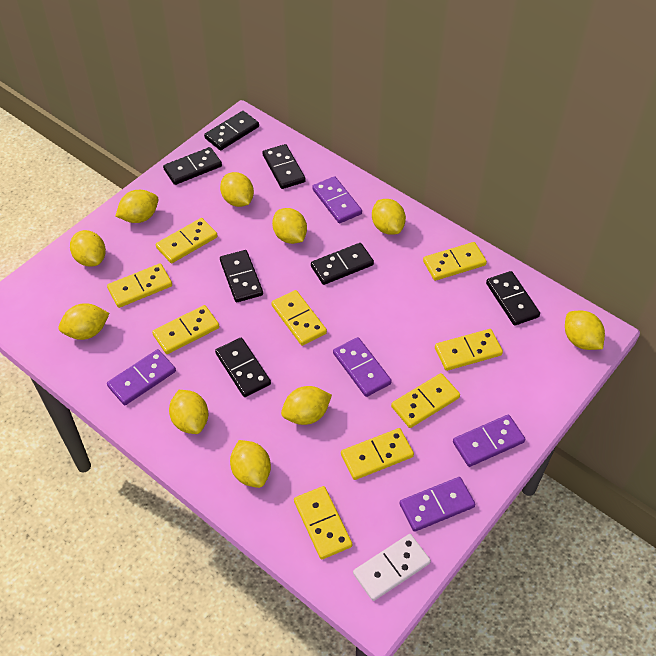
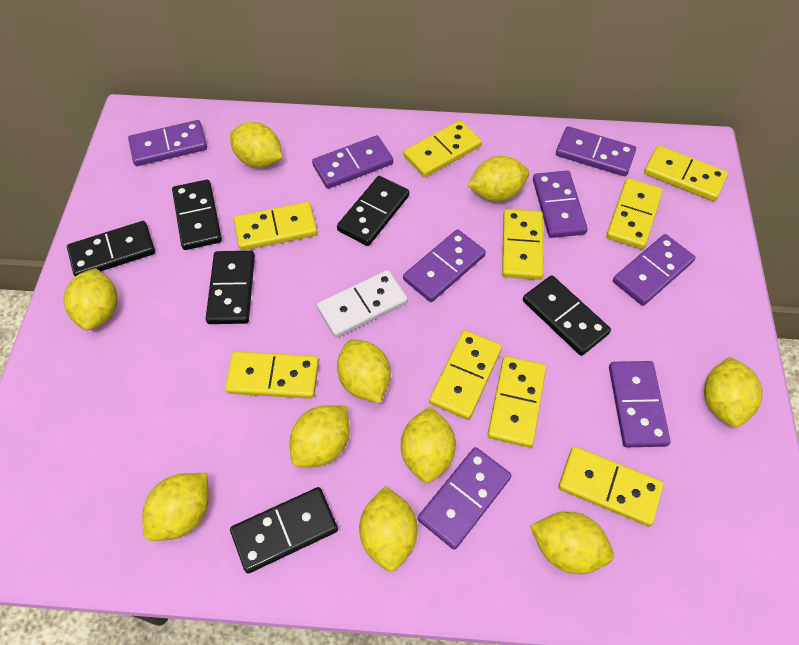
black domino: 7 -> 6
purple domino: 5 -> 8

